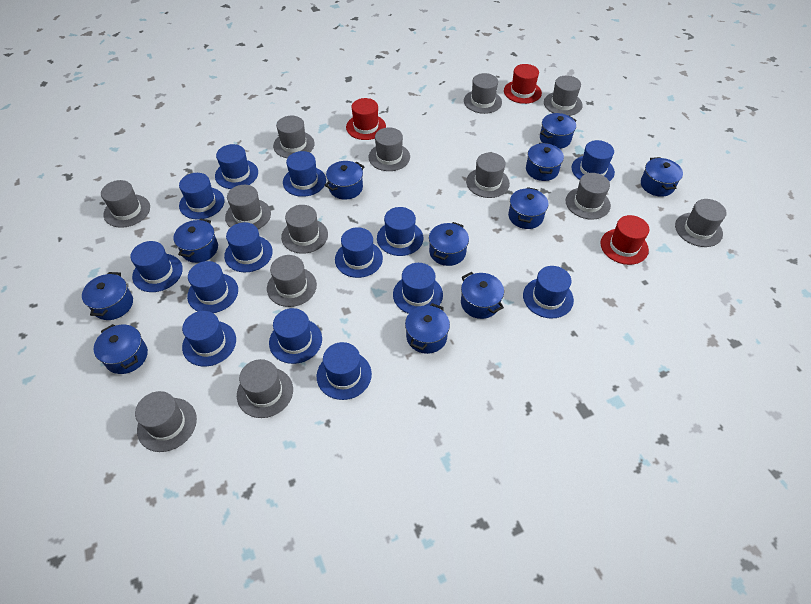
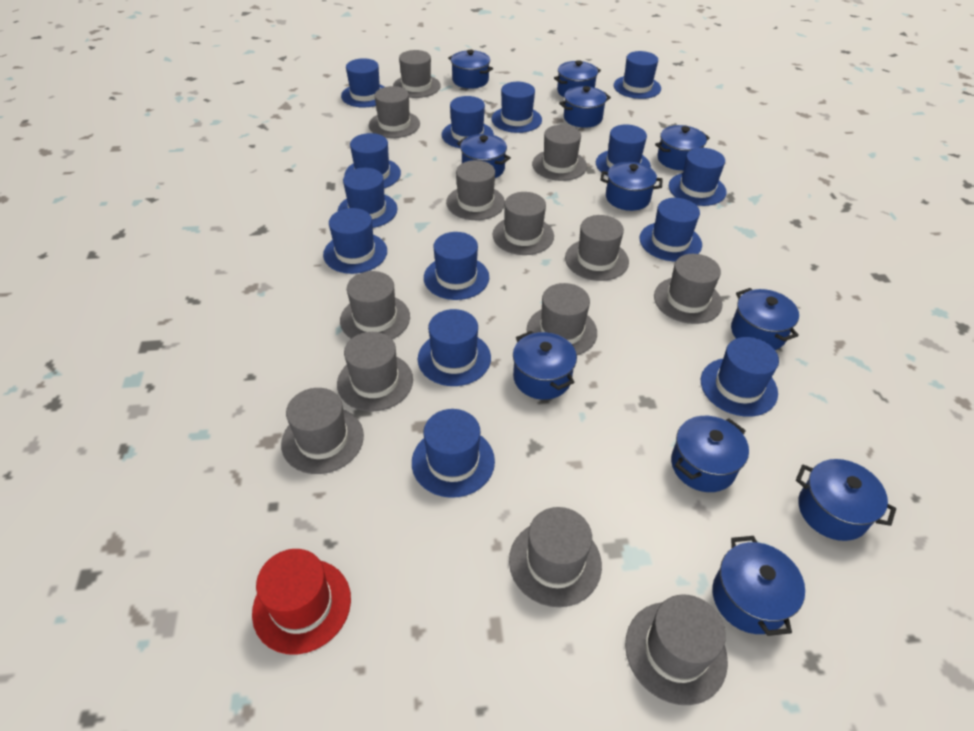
red hat: 3 -> 1

